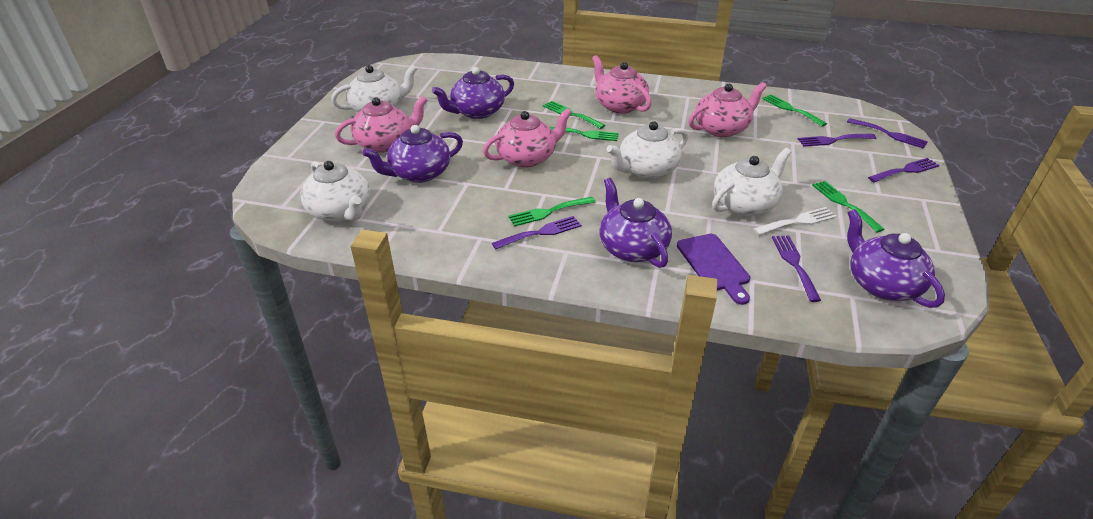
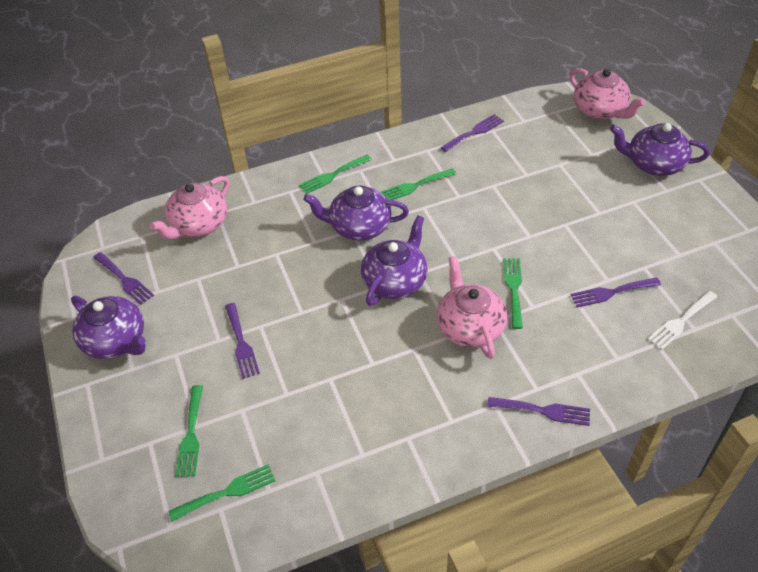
pink teapot: 4 -> 3
purple cutting board: 1 -> 0
white teapot: 4 -> 0

